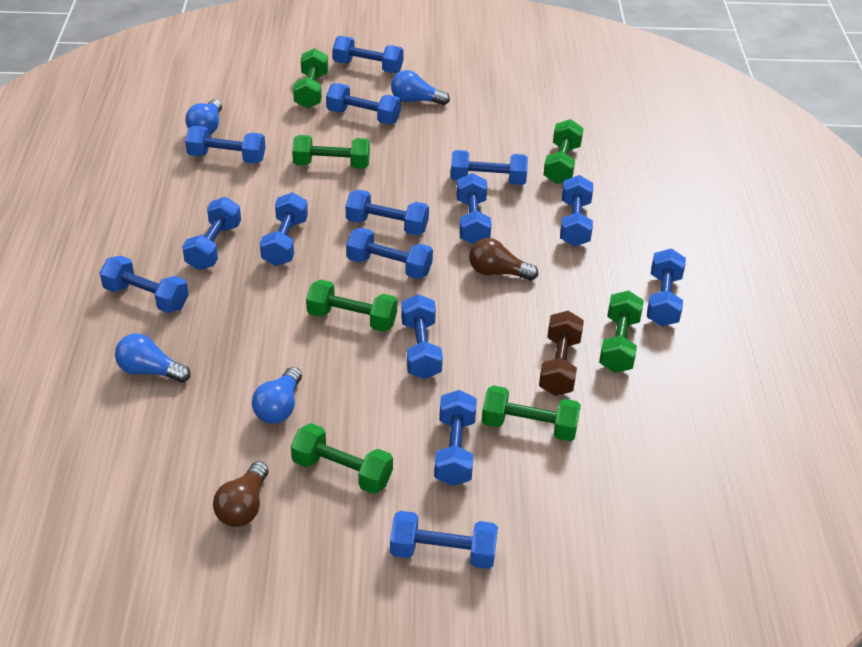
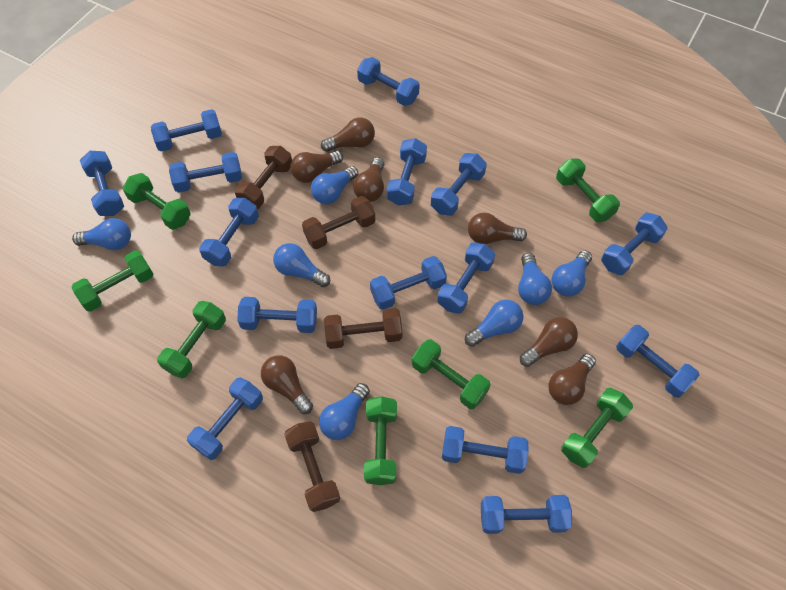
blue light bulb: 4 -> 7
brown dumbbell: 1 -> 4
brown light bulb: 2 -> 7

